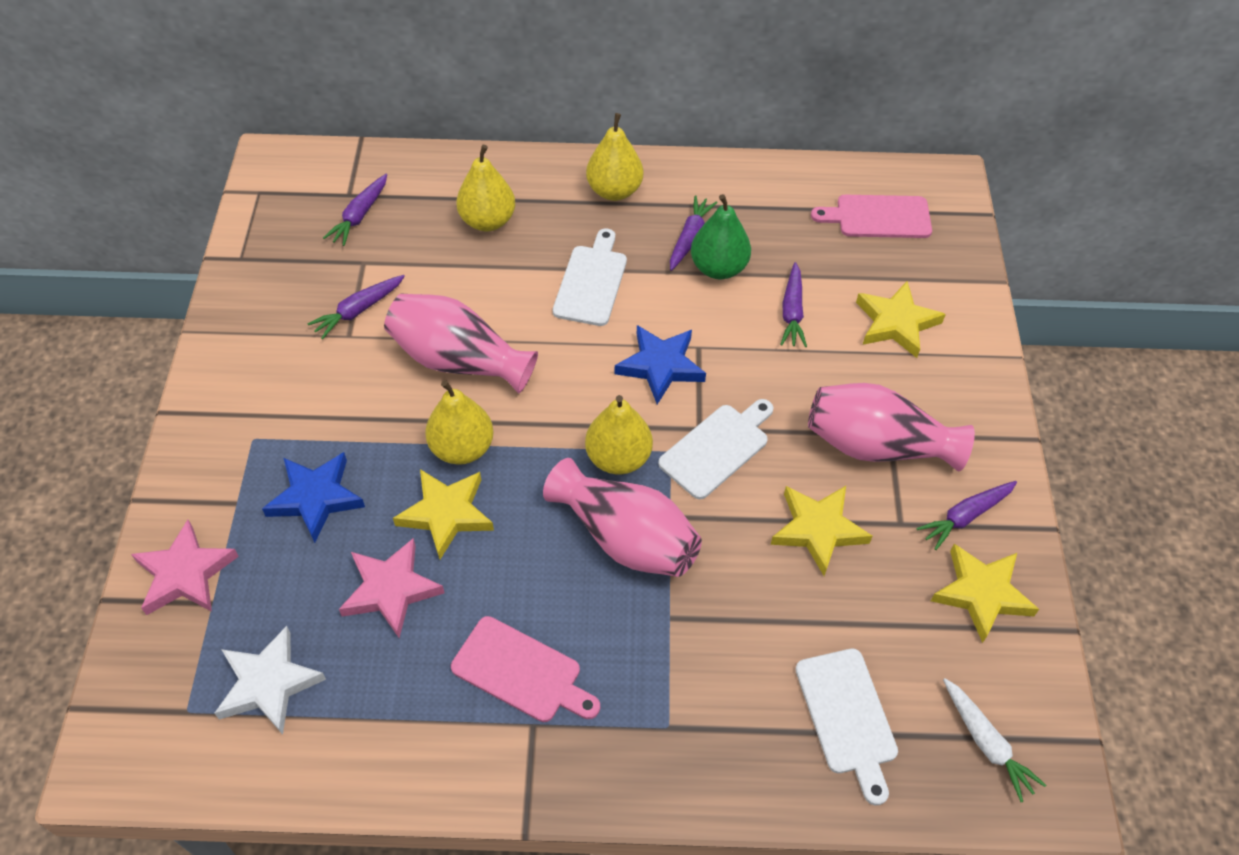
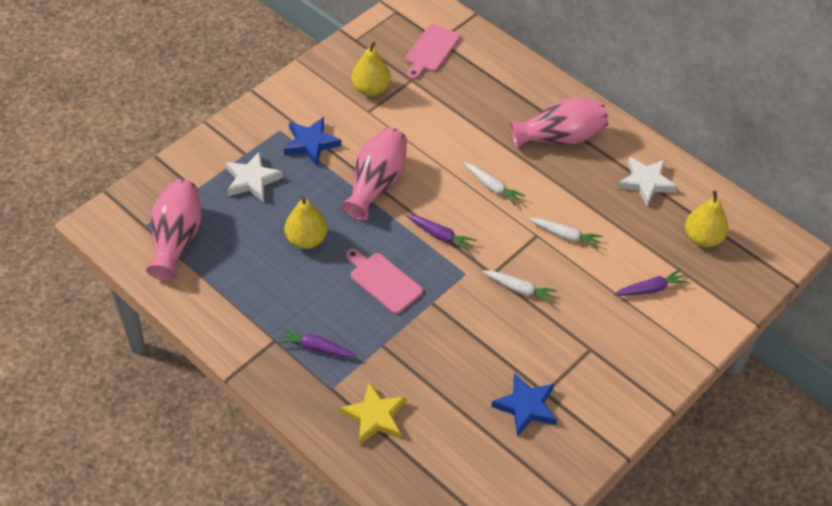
green pear: 1 -> 0
pink star: 2 -> 0
purple carrot: 5 -> 3
white carrot: 1 -> 3
white cutting board: 3 -> 0
white star: 1 -> 2
yellow pear: 4 -> 3
yellow star: 4 -> 1

